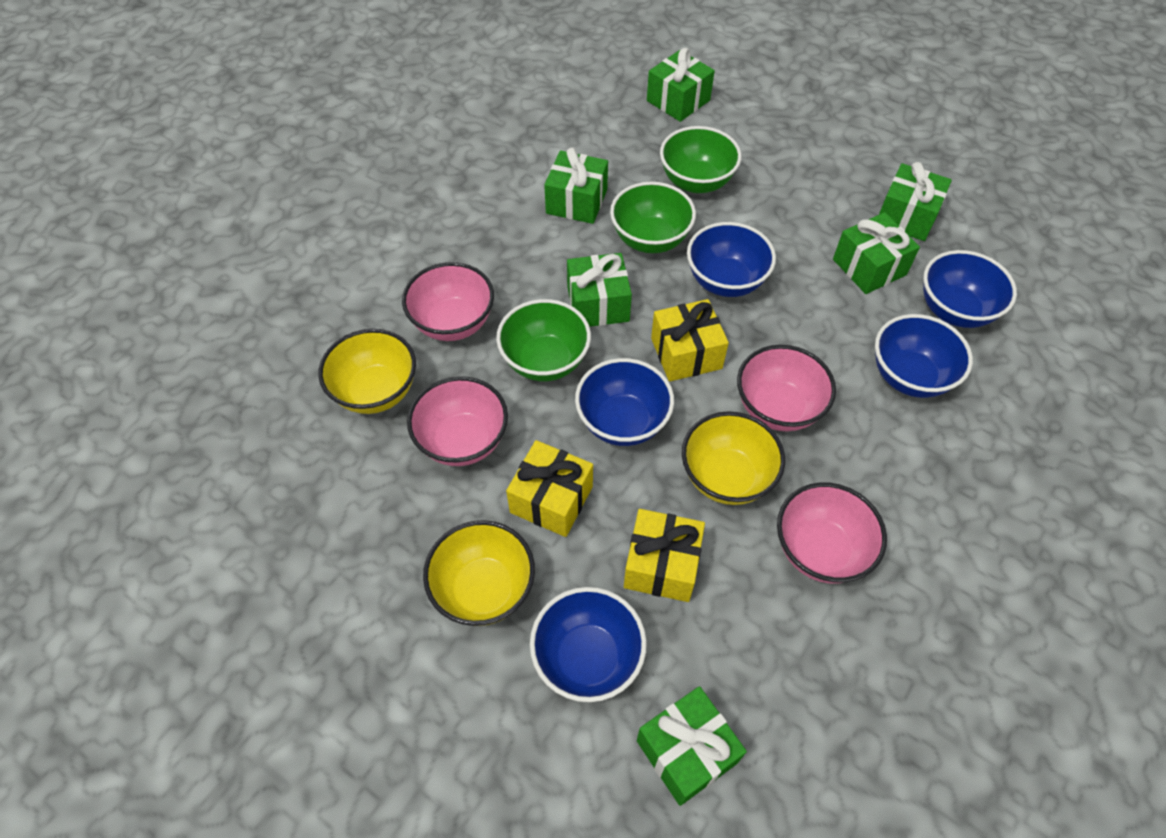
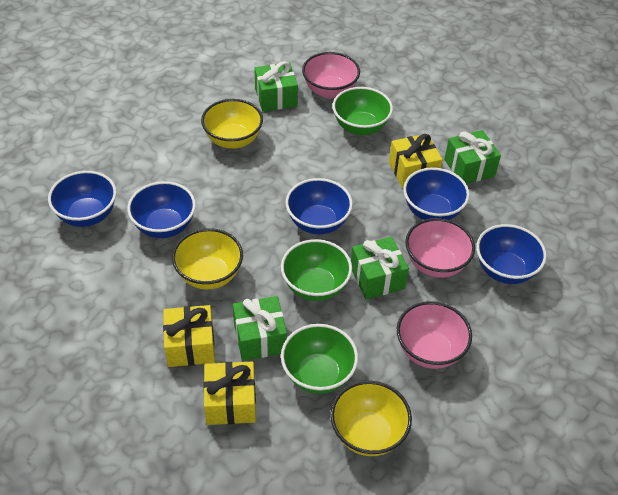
green gift: 6 -> 4
pink bowl: 4 -> 3

